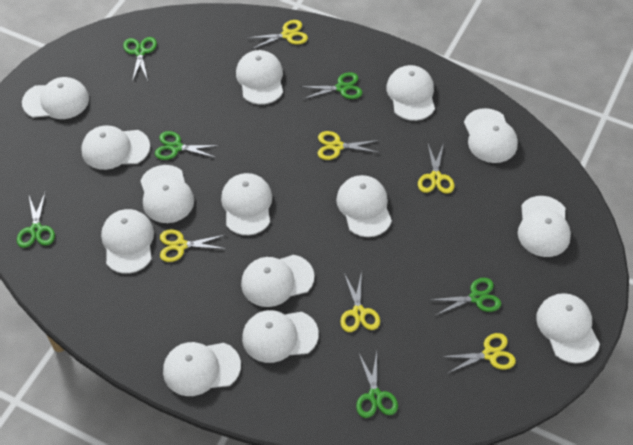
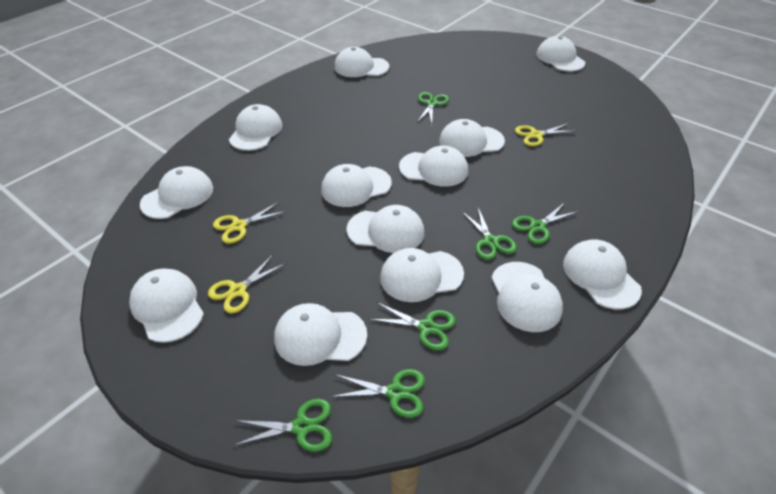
white cap: 14 -> 13
yellow scissors: 6 -> 3

